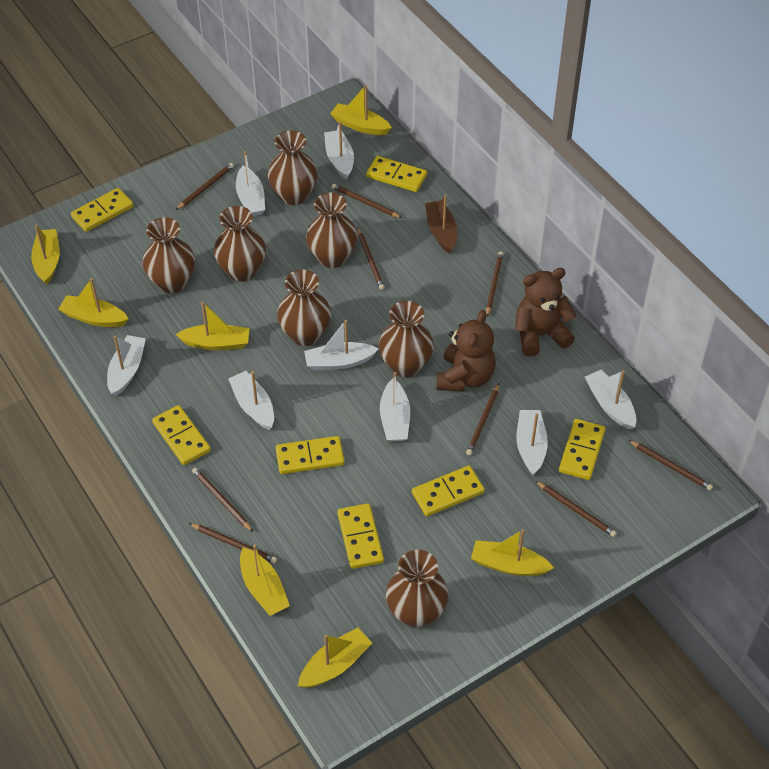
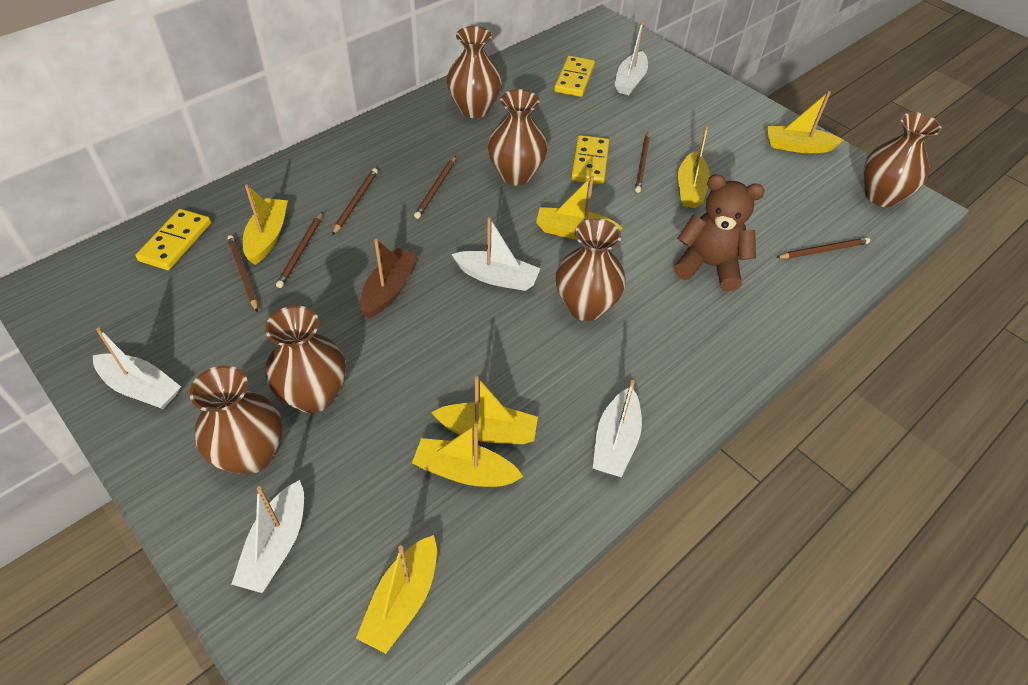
brown pencil: 9 -> 6
brown teddy bear: 2 -> 1
brown vase: 7 -> 6
white boat: 8 -> 5
yellow domino: 7 -> 3

